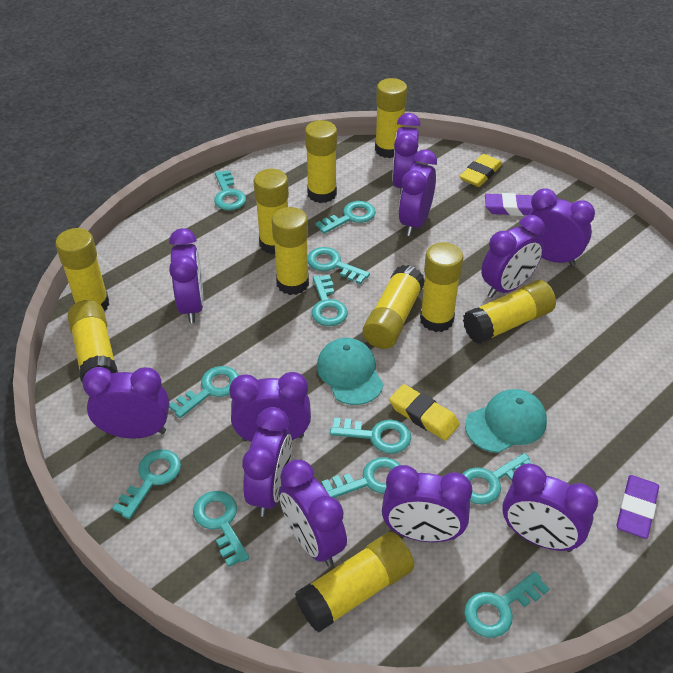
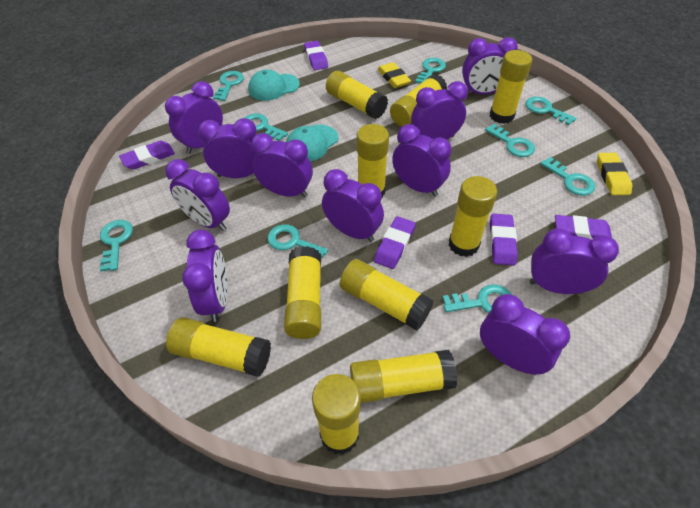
purple eraser: 2 -> 5
turquoise key: 11 -> 9

